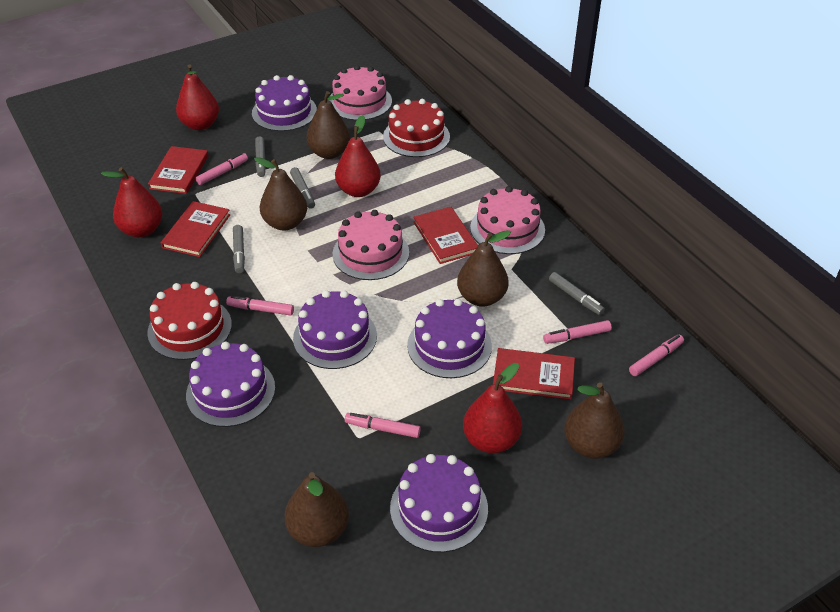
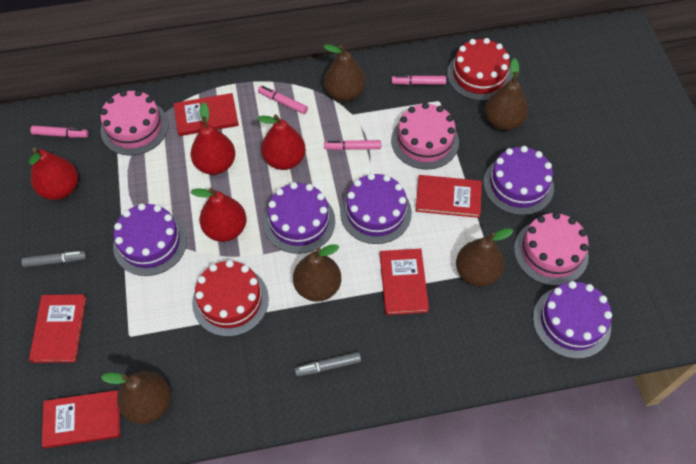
grey marker: 4 -> 2
pink marker: 5 -> 4
red book: 4 -> 5

